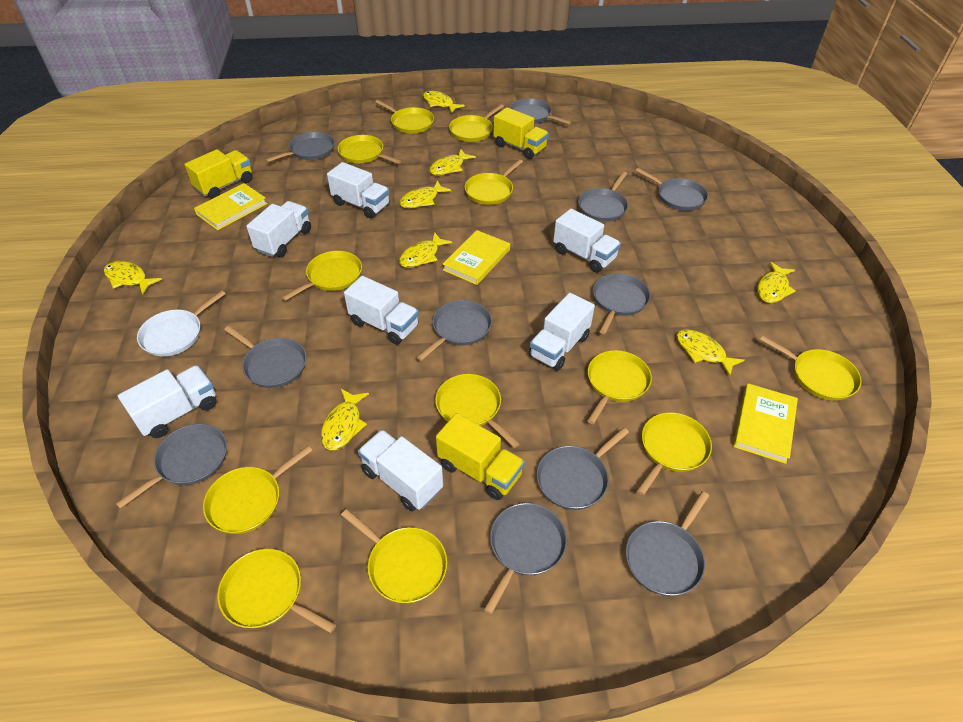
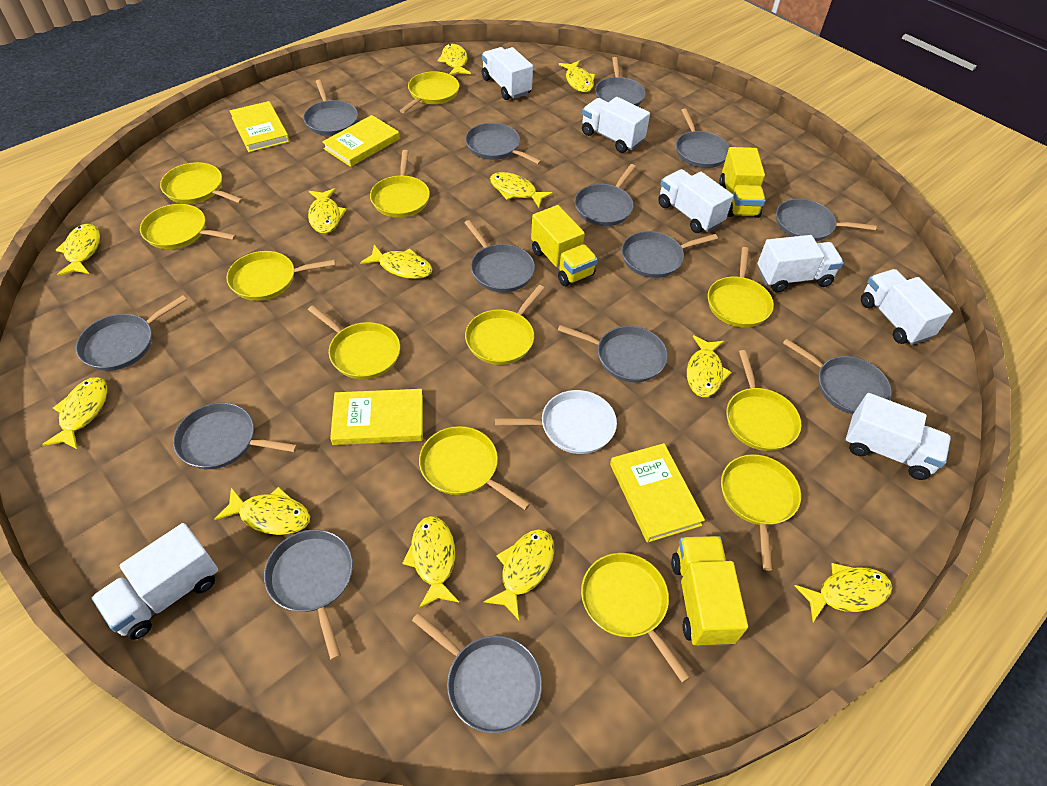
grey pan: 11 -> 14
yellow book: 3 -> 4
yellow fish: 8 -> 12

